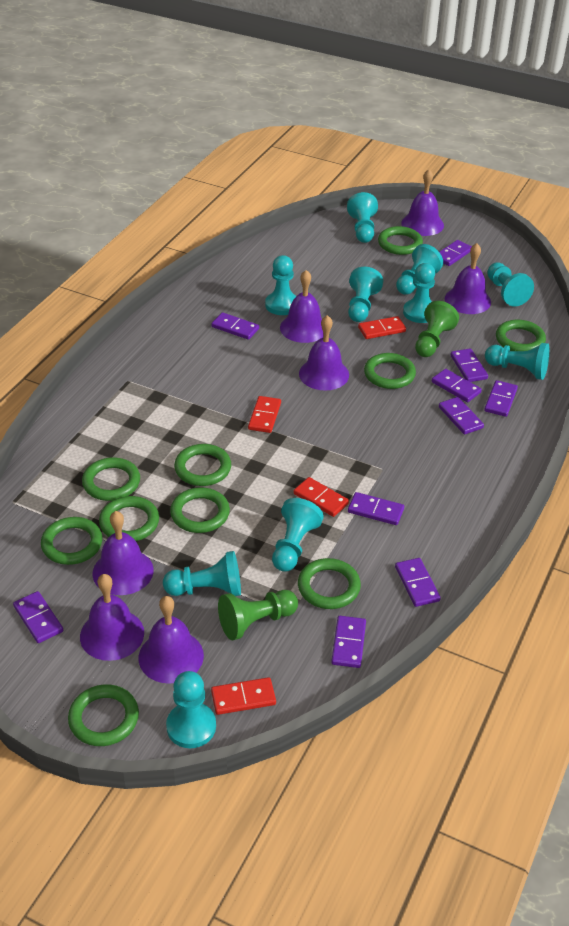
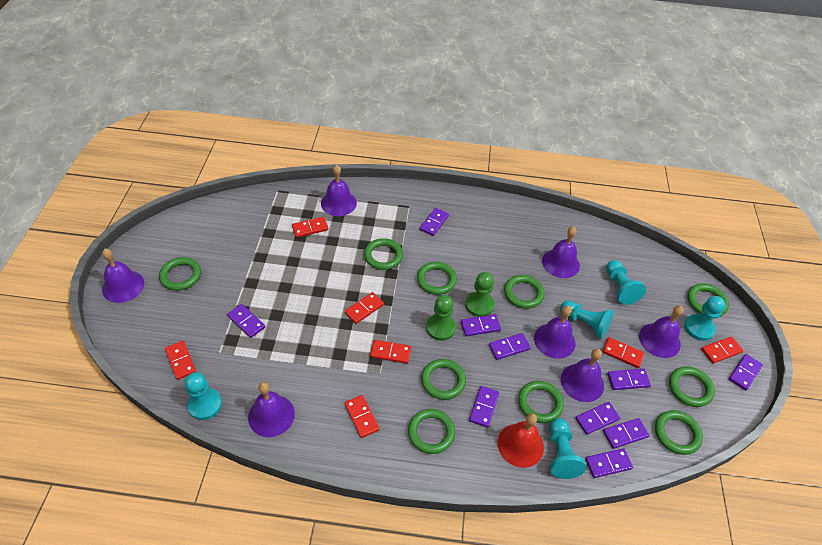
red bell: 0 -> 1
red domino: 4 -> 7
turquoise pawn: 10 -> 5

